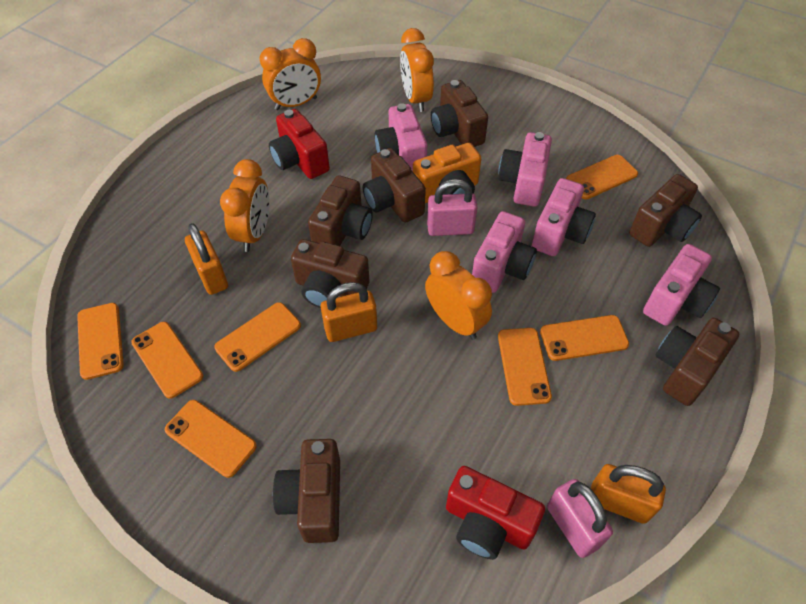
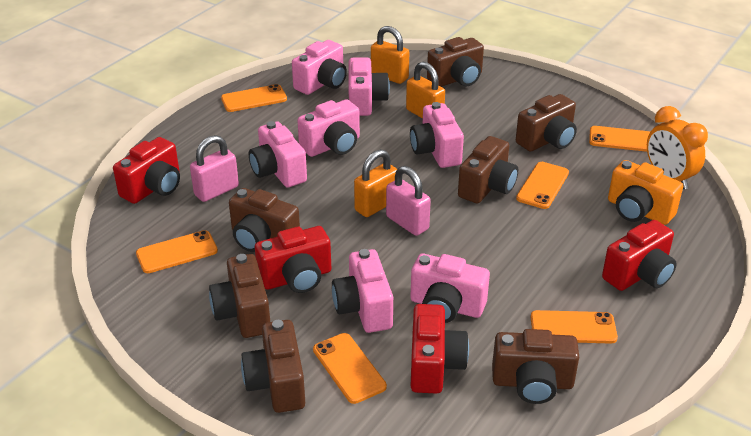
orange clock: 4 -> 1
orange phone: 7 -> 6
pink camera: 5 -> 7
red camera: 2 -> 4

